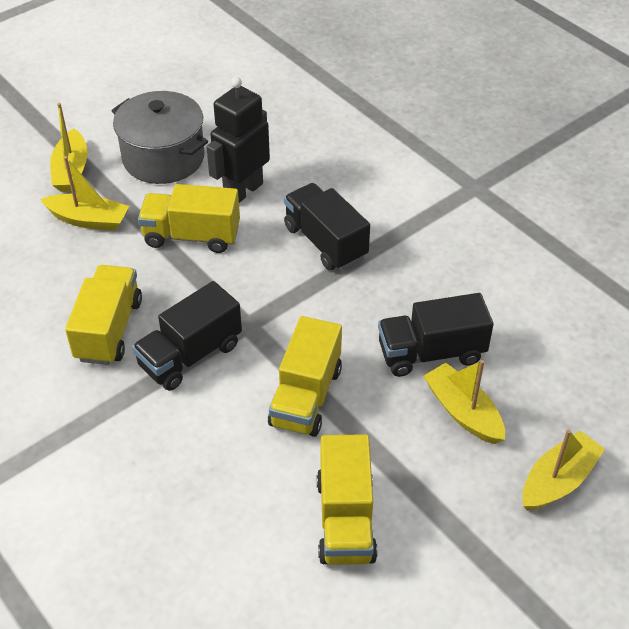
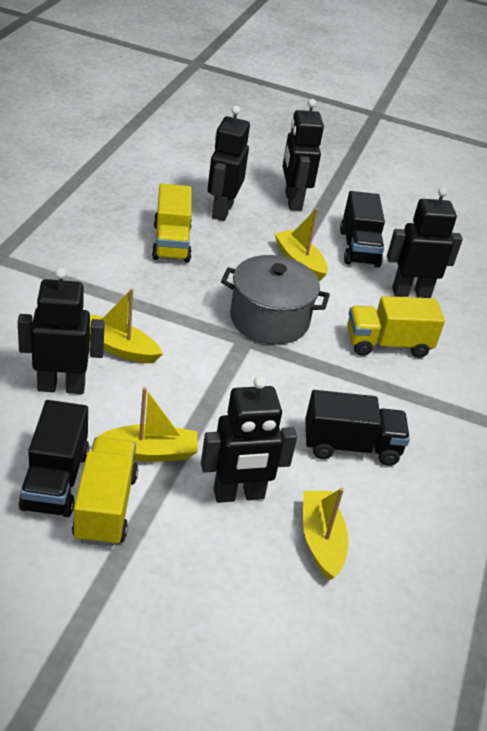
black robot: 1 -> 5
yellow truck: 4 -> 3

